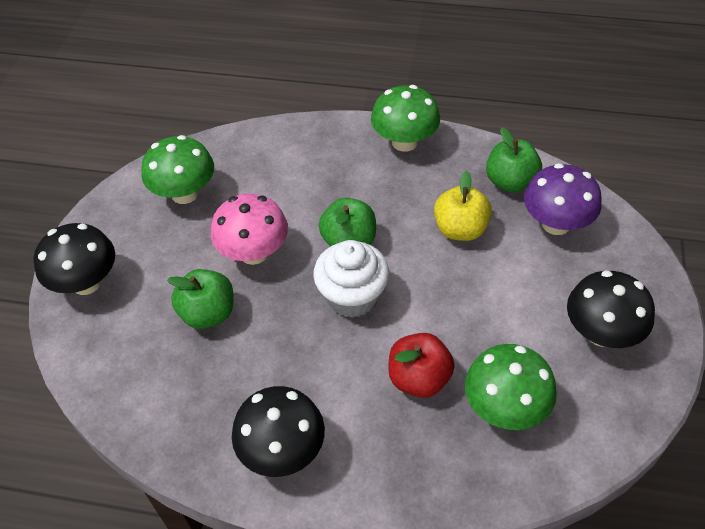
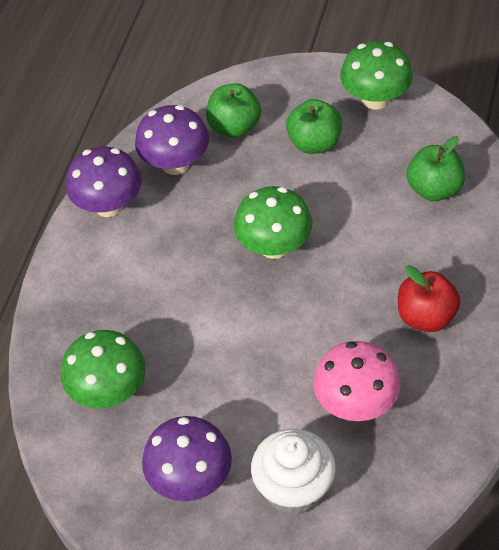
black mushroom: 3 -> 0
purple mushroom: 1 -> 3
yellow apple: 1 -> 0

